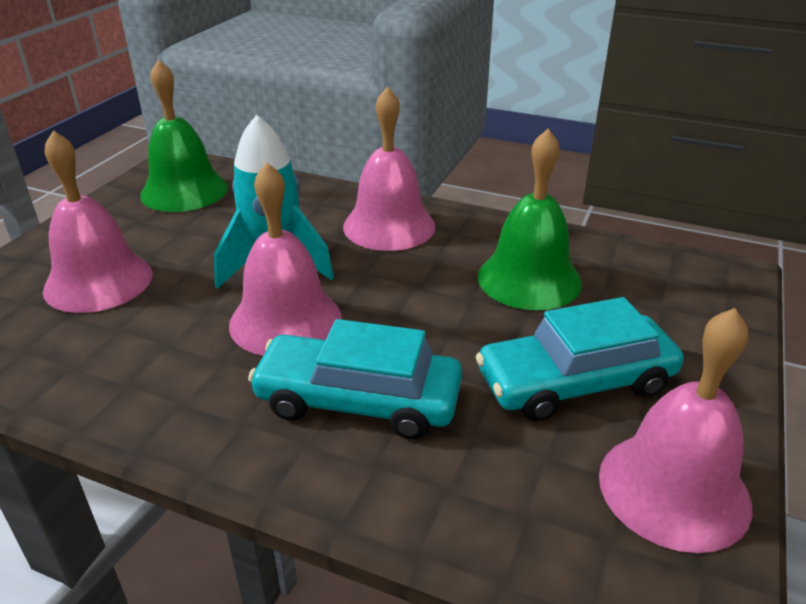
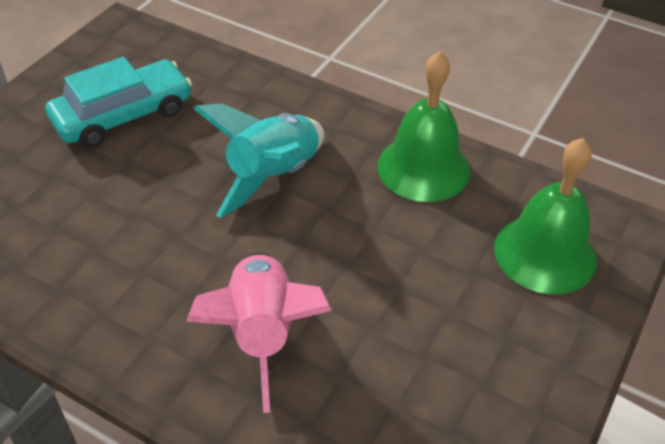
pink bell: 4 -> 0
pink rocket: 0 -> 1
turquoise car: 2 -> 1

